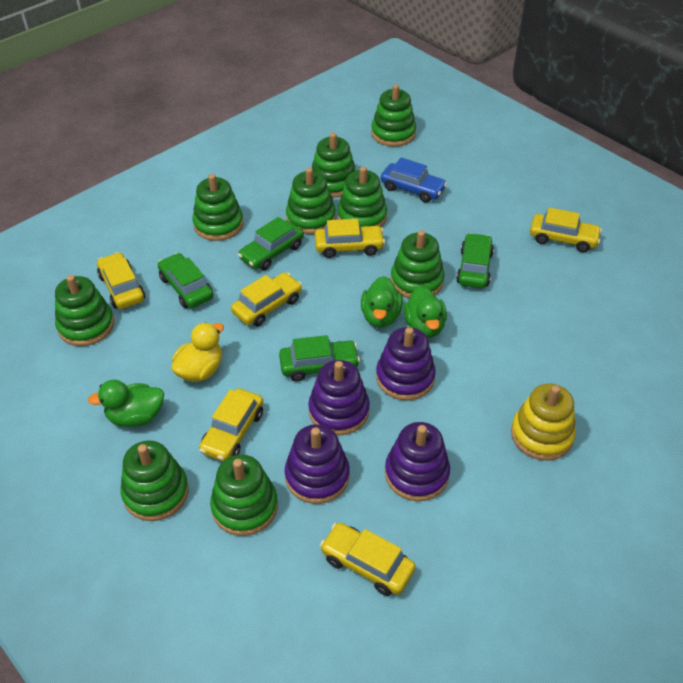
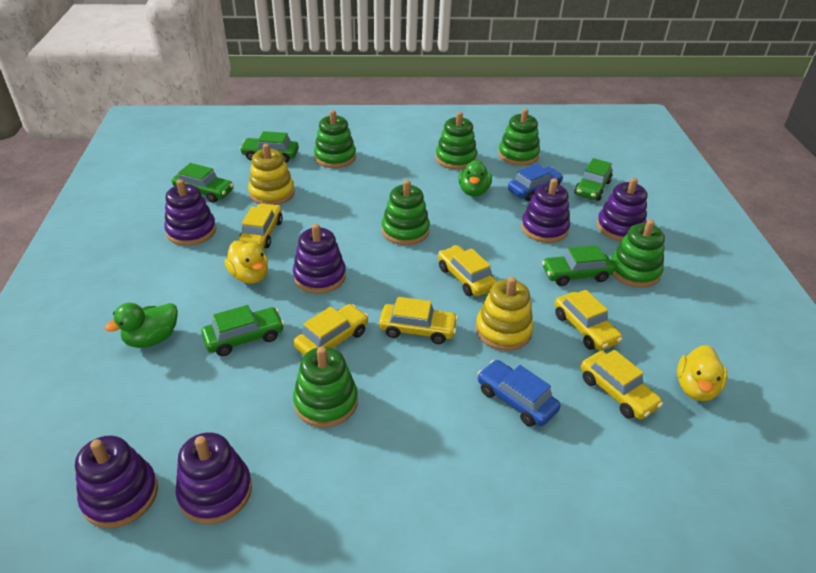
blue car: 1 -> 2
green car: 4 -> 5
green duck: 3 -> 2
green stacking toy: 9 -> 6
purple stacking toy: 4 -> 6
yellow duck: 1 -> 2
yellow stacking toy: 1 -> 2

